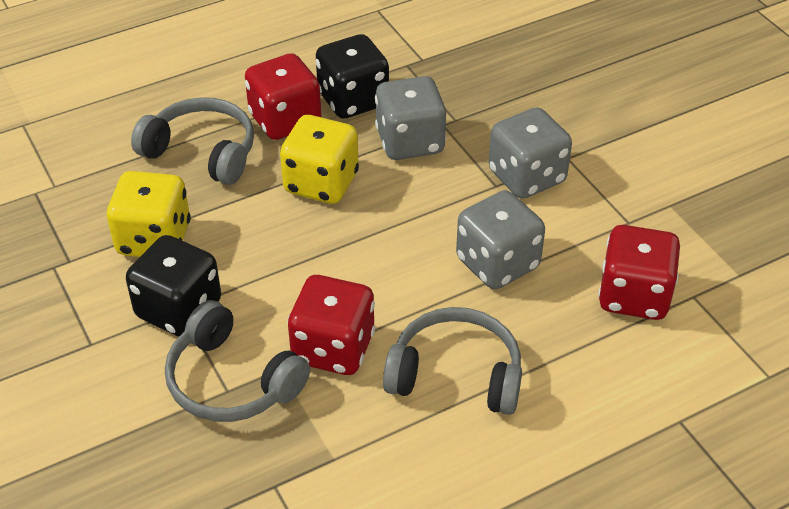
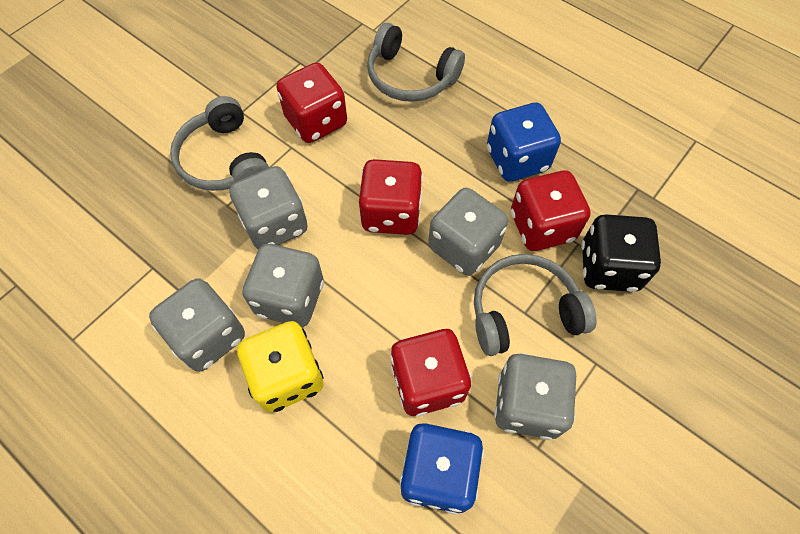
black dice: 2 -> 1
blue dice: 0 -> 2
grey dice: 3 -> 5
red dice: 3 -> 4
yellow dice: 2 -> 1

